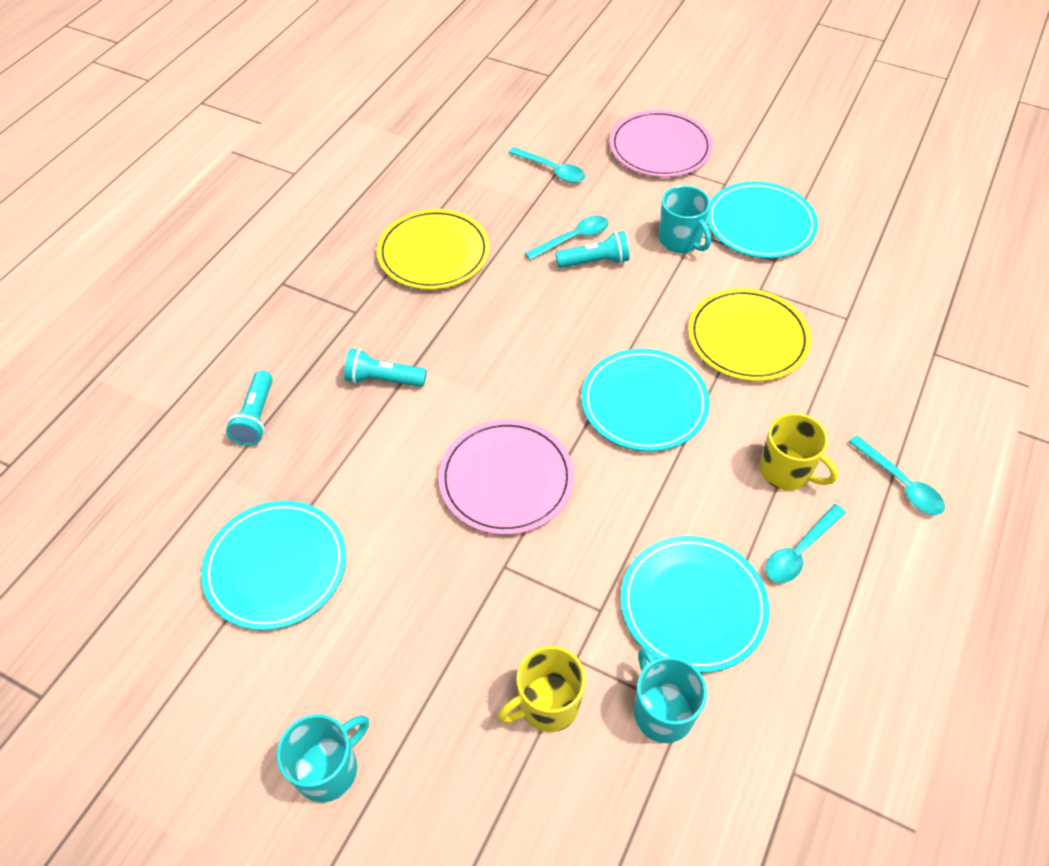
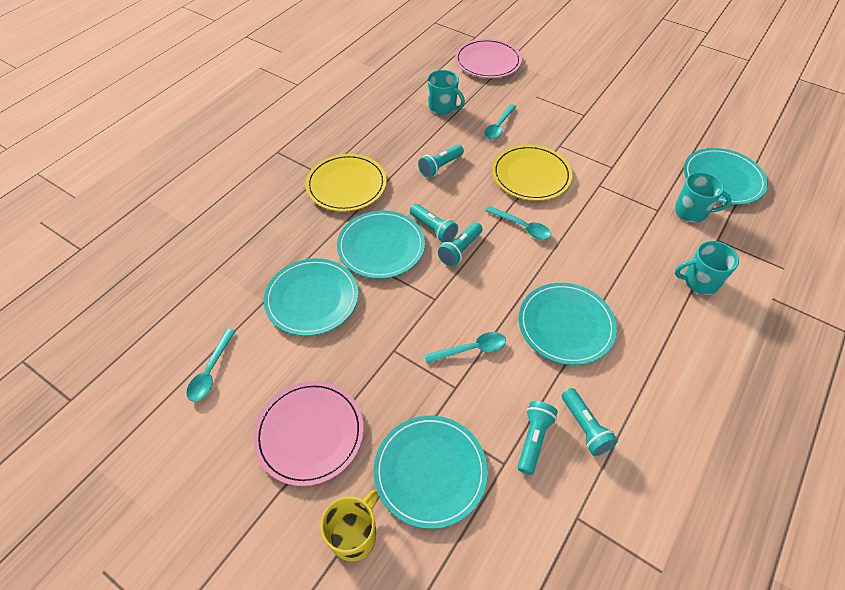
turquoise flashlight: 3 -> 5
turquoise plate: 4 -> 5
yellow mug: 2 -> 1

